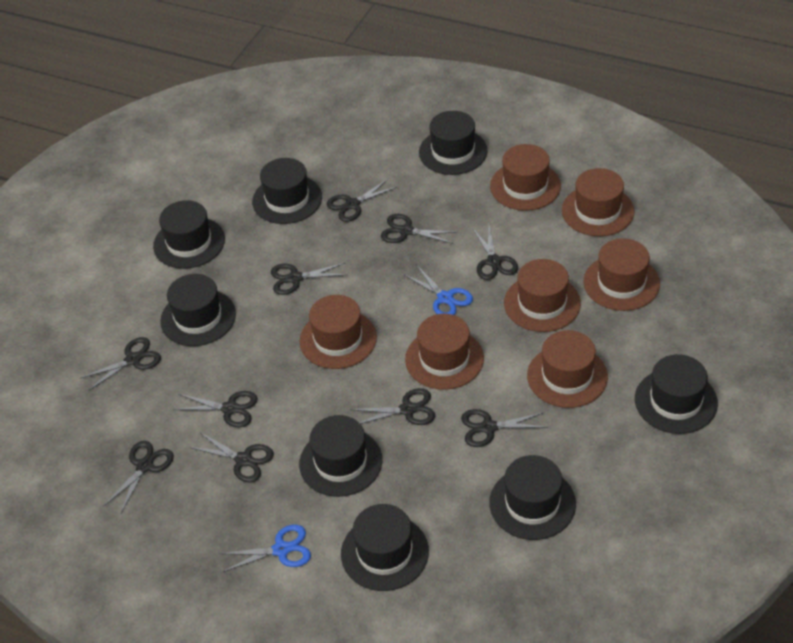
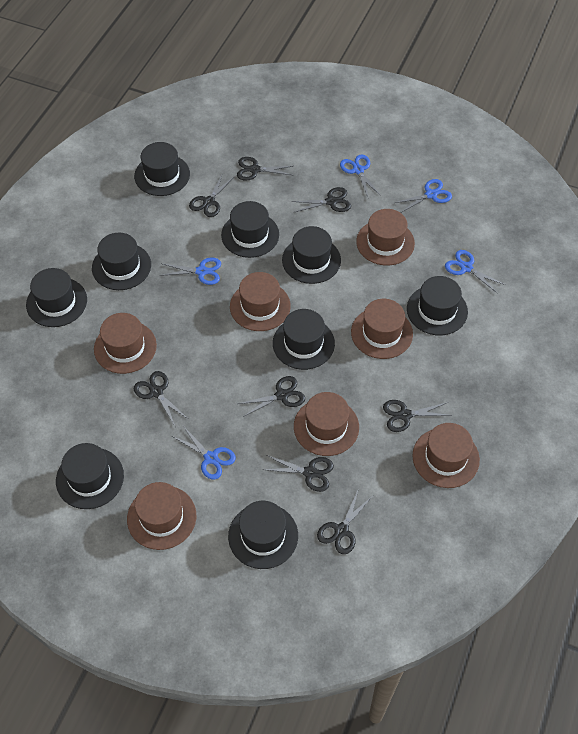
black hat: 8 -> 9
black scissors: 10 -> 8
blue scissors: 2 -> 5

